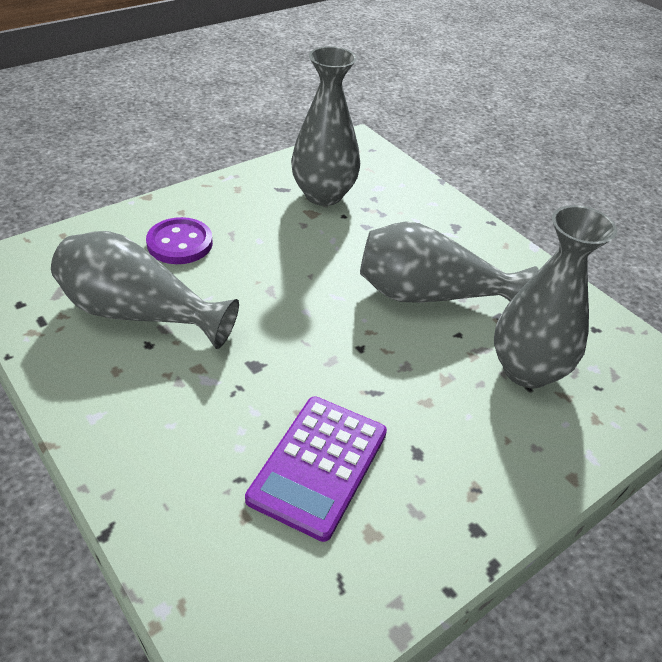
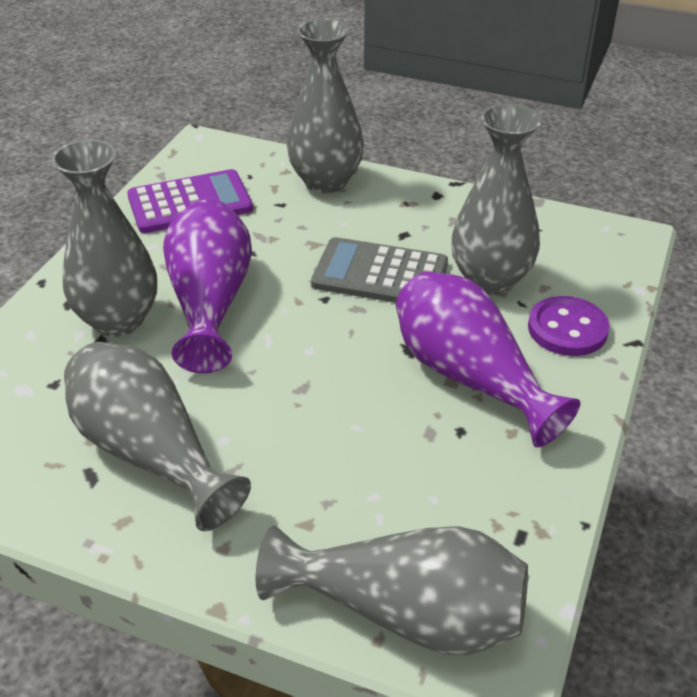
grey calculator: 0 -> 1
grey vase: 4 -> 5
purple vase: 0 -> 2

